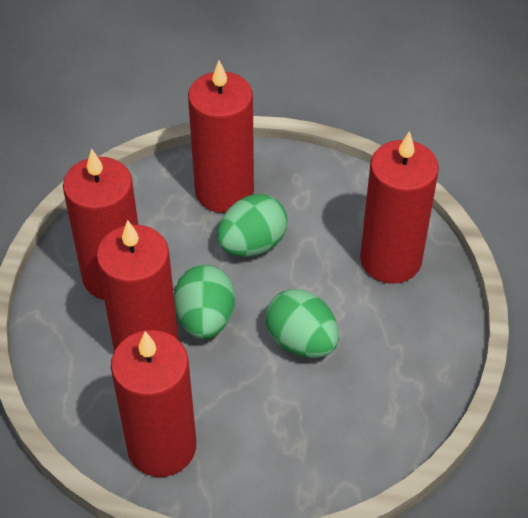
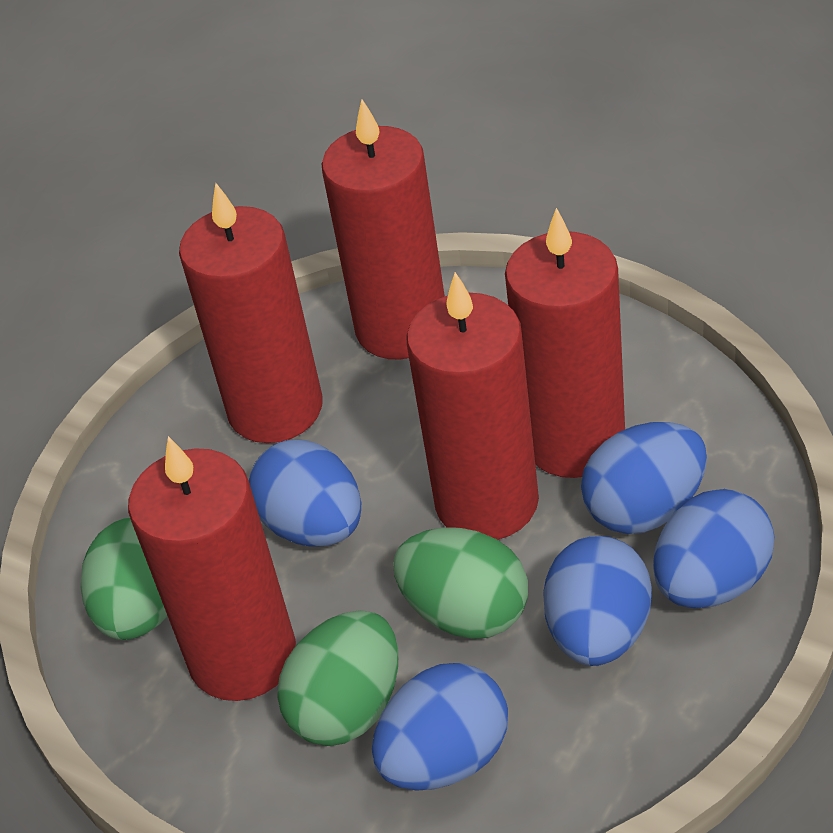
blue egg: 0 -> 5

